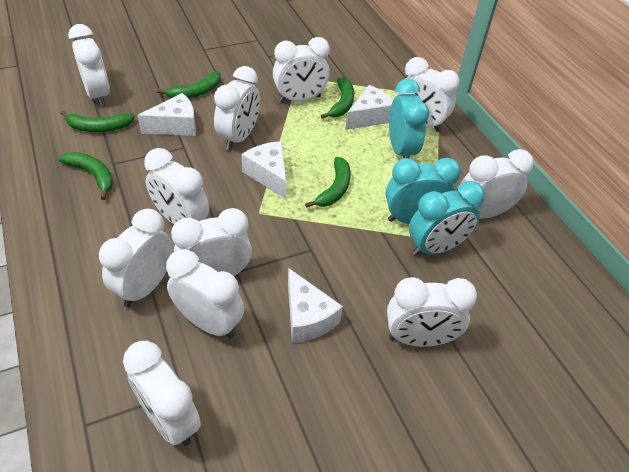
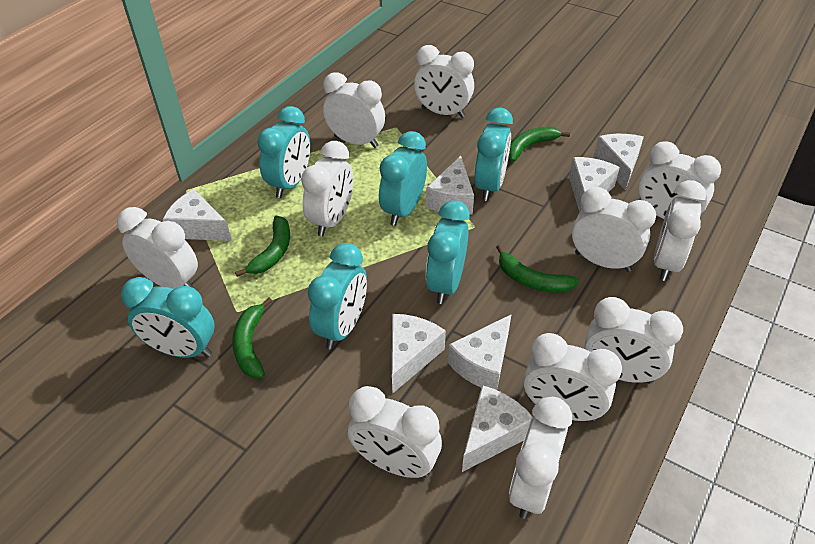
green banana: 5 -> 4
turquoise clock: 3 -> 6
white cheese: 4 -> 7

